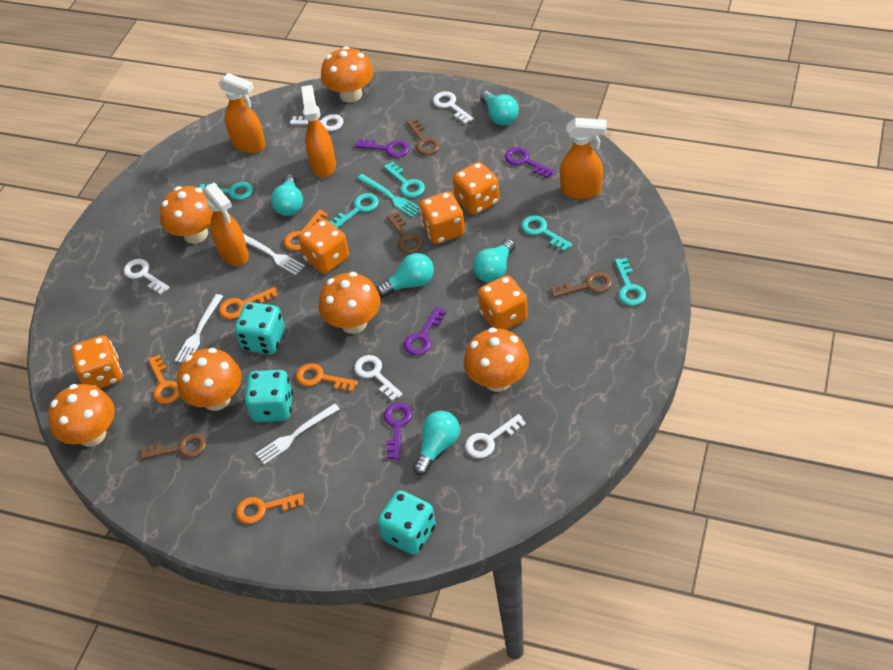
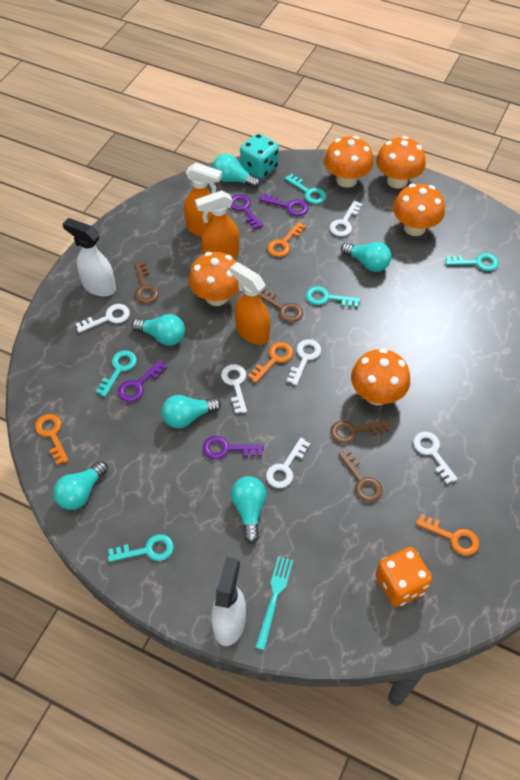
orange dice: 5 -> 1
orange key: 5 -> 4
orange mushroom: 6 -> 5
orange spray bottle: 4 -> 3
turquoise dice: 3 -> 1
turquoise light bulb: 5 -> 6
white fork: 3 -> 0
white key: 5 -> 6
white spray bottle: 0 -> 2

